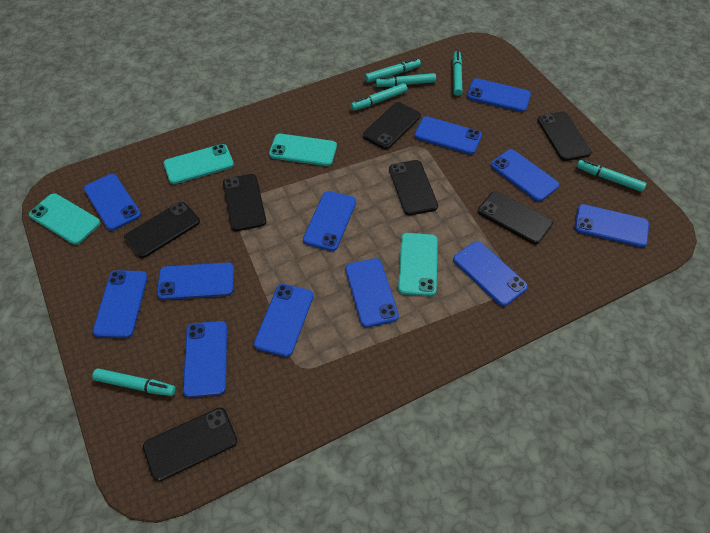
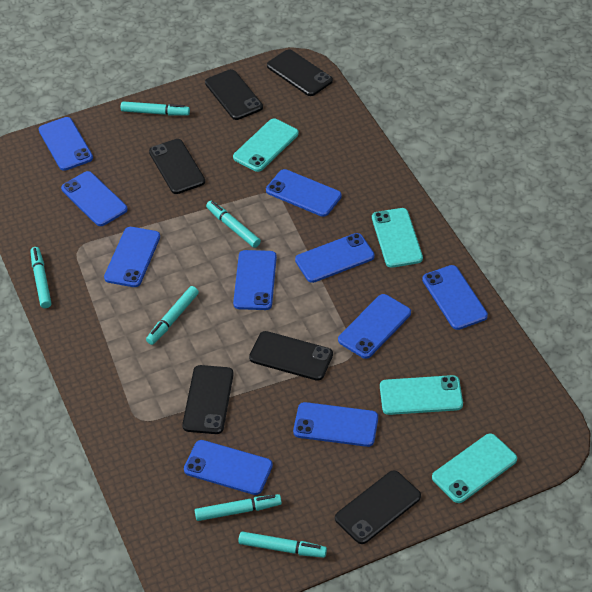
black phone: 7 -> 6
blue phone: 12 -> 10

